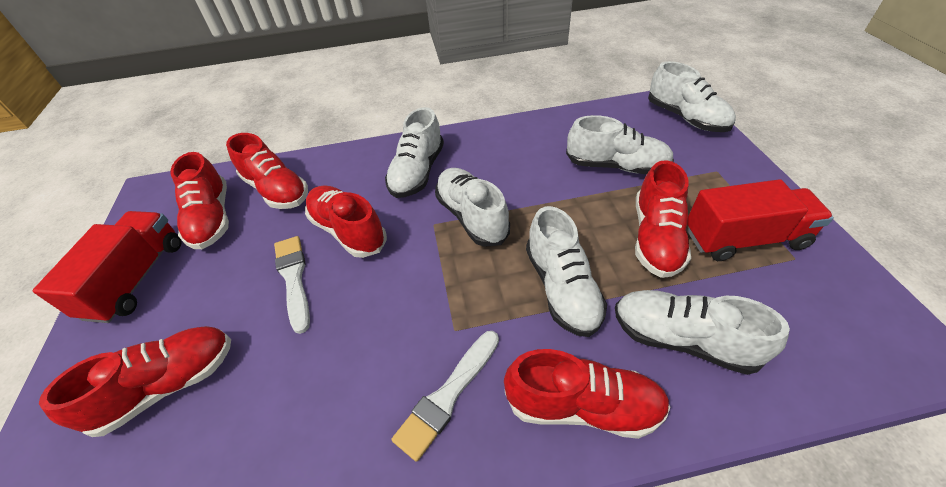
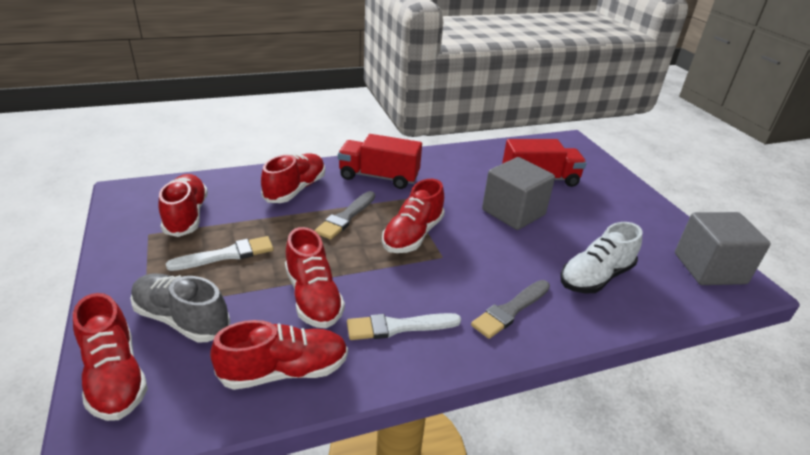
grey brush: 0 -> 2
grey cube: 0 -> 2
grey shoe: 0 -> 1
white shoe: 6 -> 1

